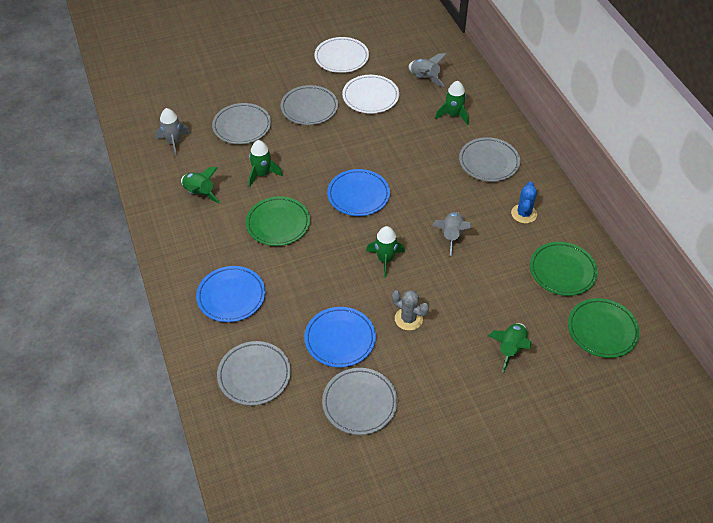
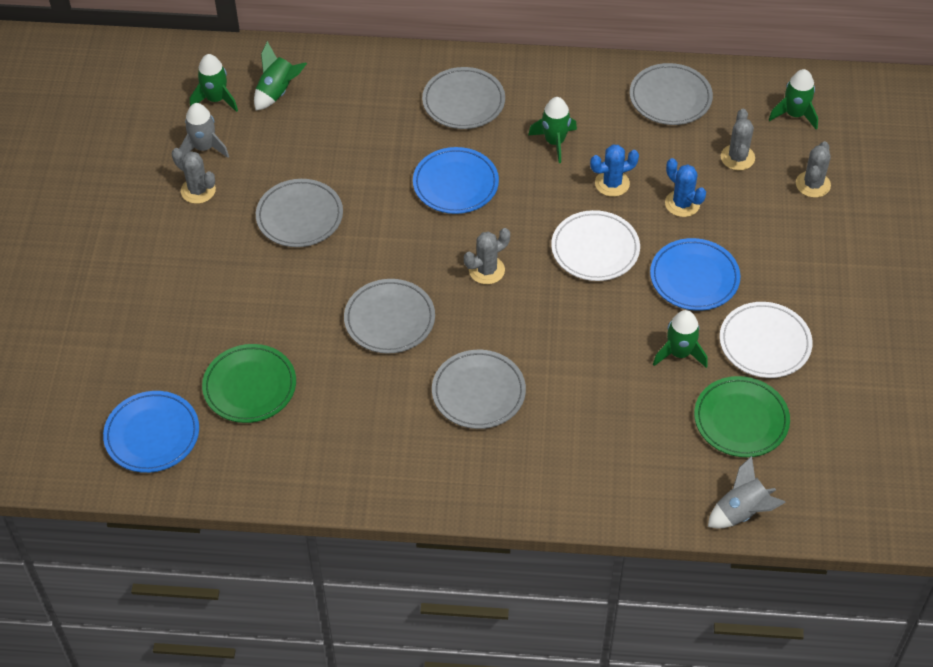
blue cactus: 1 -> 2
green plate: 3 -> 2
grey cactus: 1 -> 4
grey rocket: 3 -> 2

